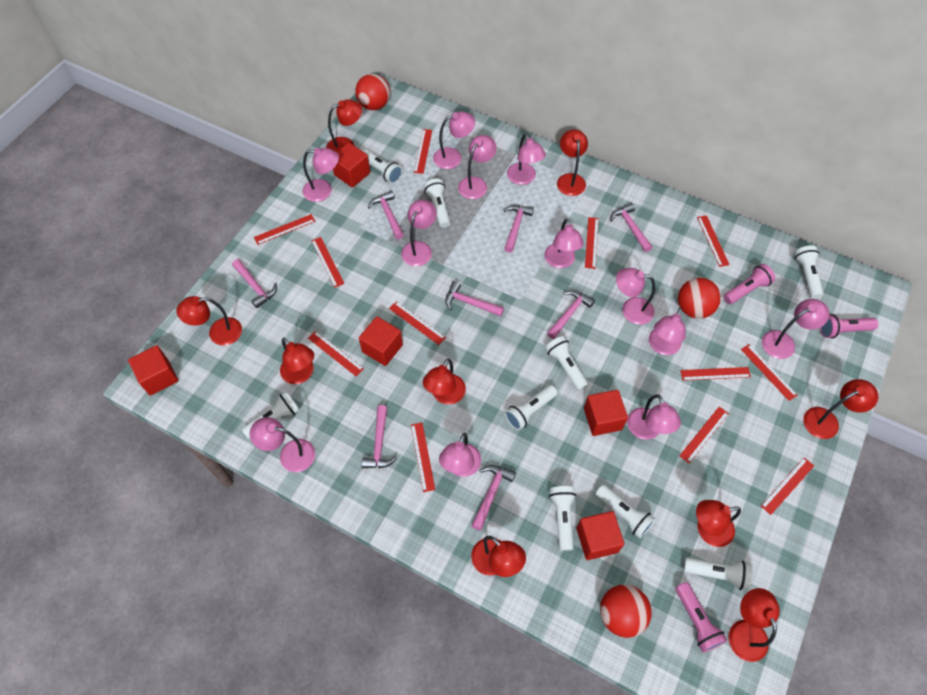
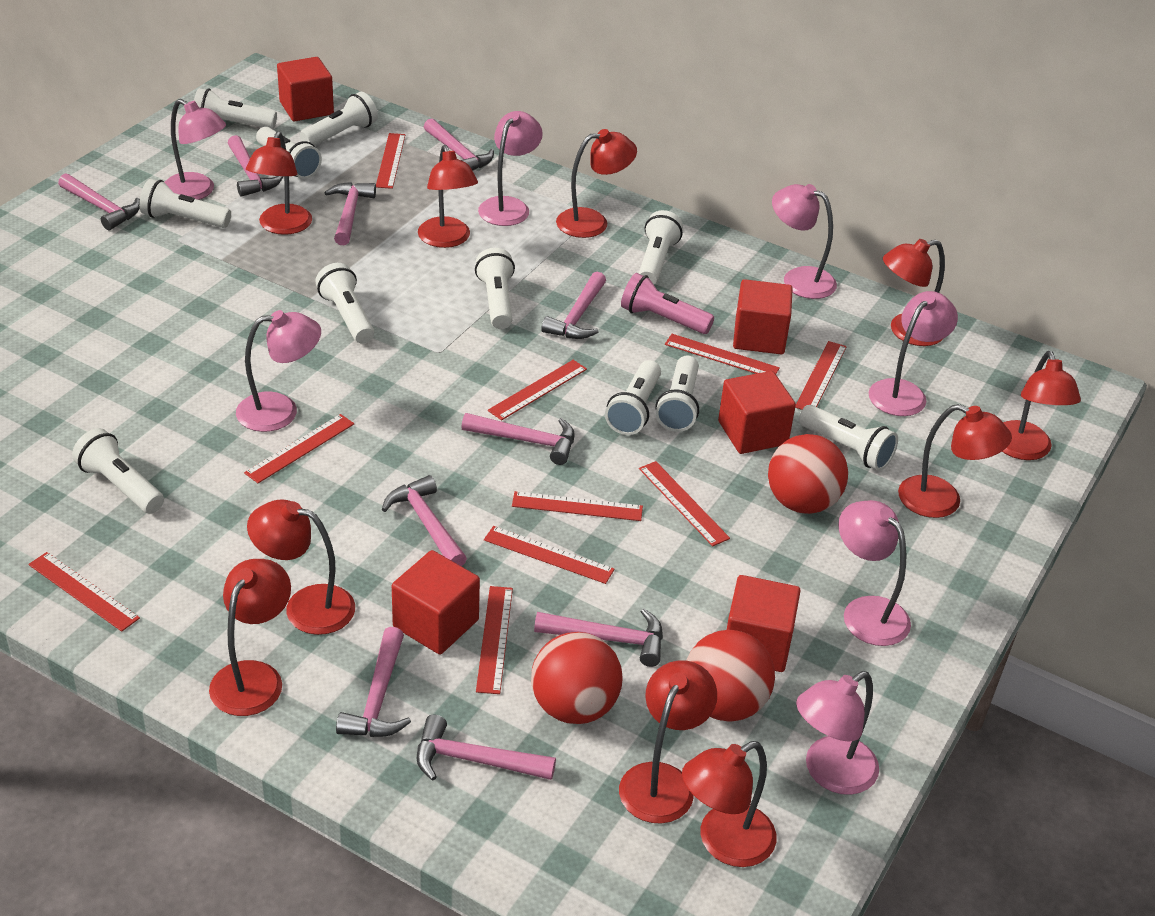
pink flashlight: 3 -> 1
pink hammer: 8 -> 10
pink lamp: 12 -> 7
red lamp: 9 -> 10
red ruler: 12 -> 10
white flashlight: 9 -> 11

